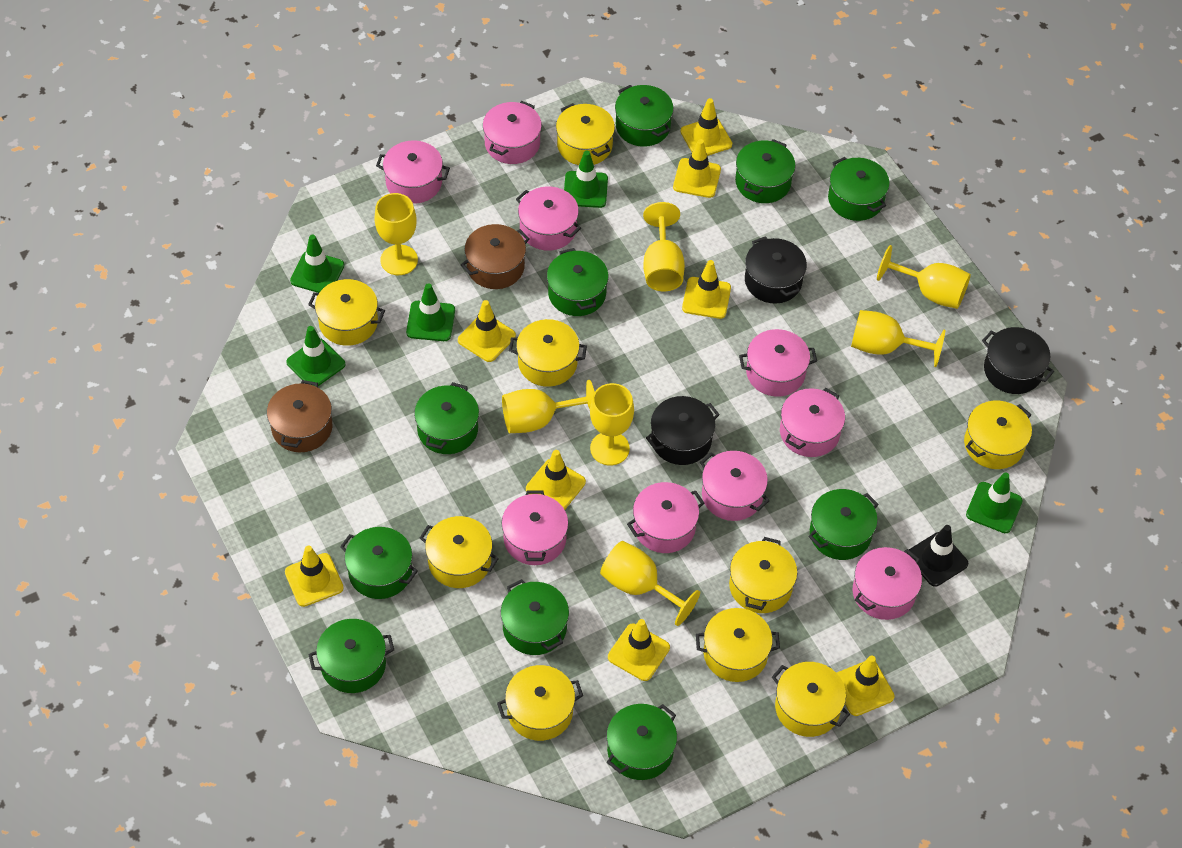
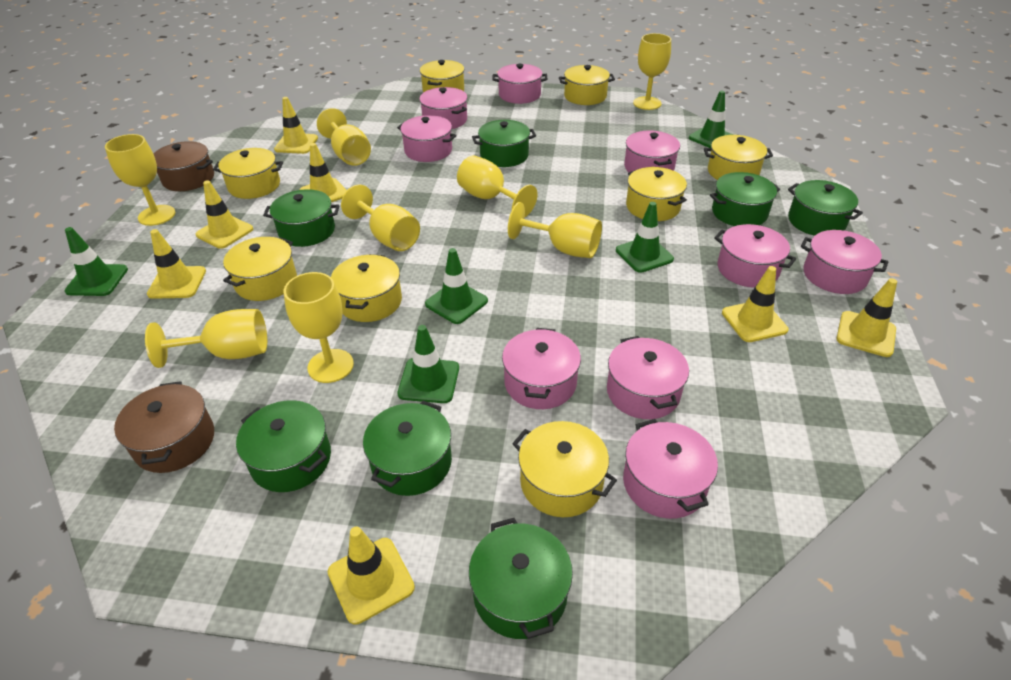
black pot: 3 -> 0
black traffic cone: 1 -> 0
green pot: 10 -> 7
yellow goblet: 7 -> 8
yellow pot: 9 -> 8
yellow traffic cone: 8 -> 7

